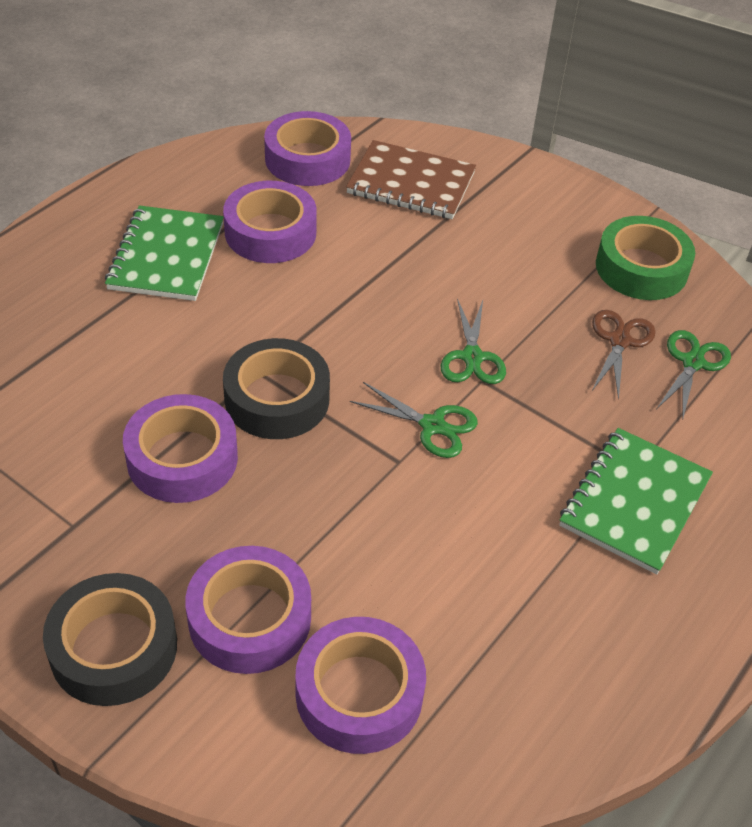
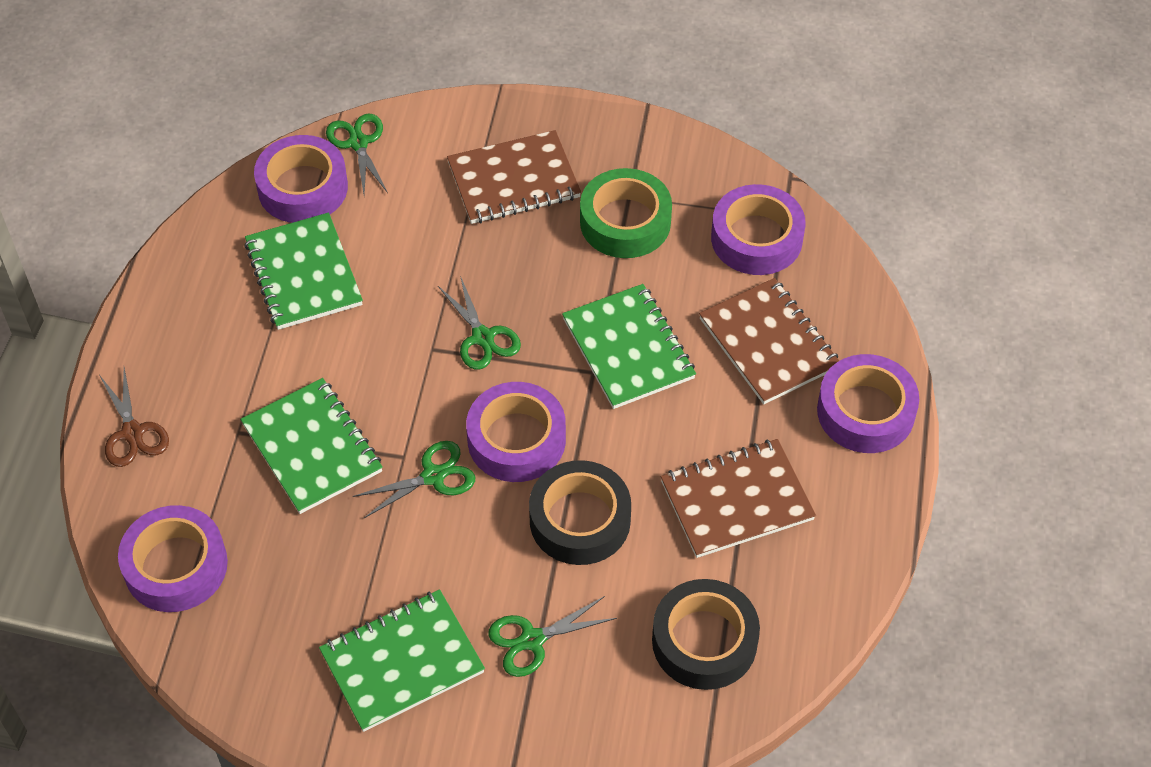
brown notebook: 1 -> 3
green notebook: 2 -> 4
green scissors: 3 -> 4

